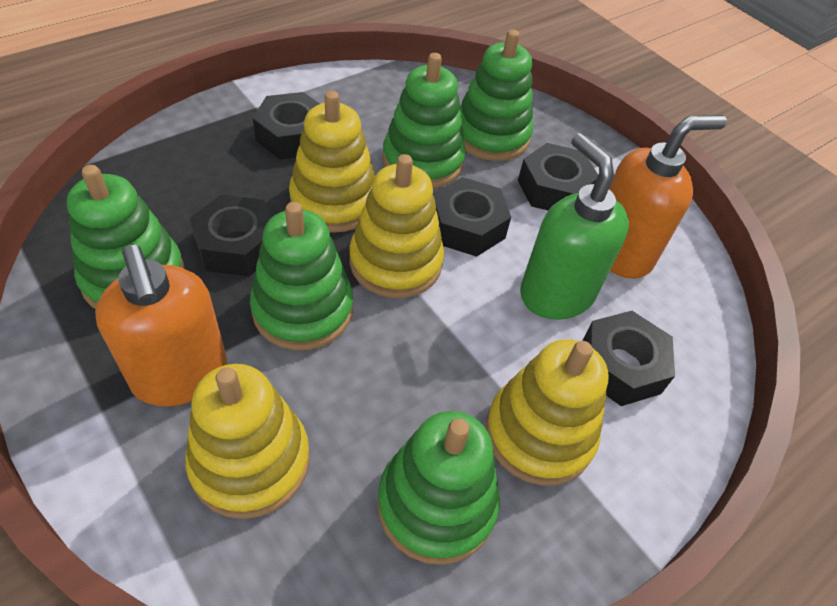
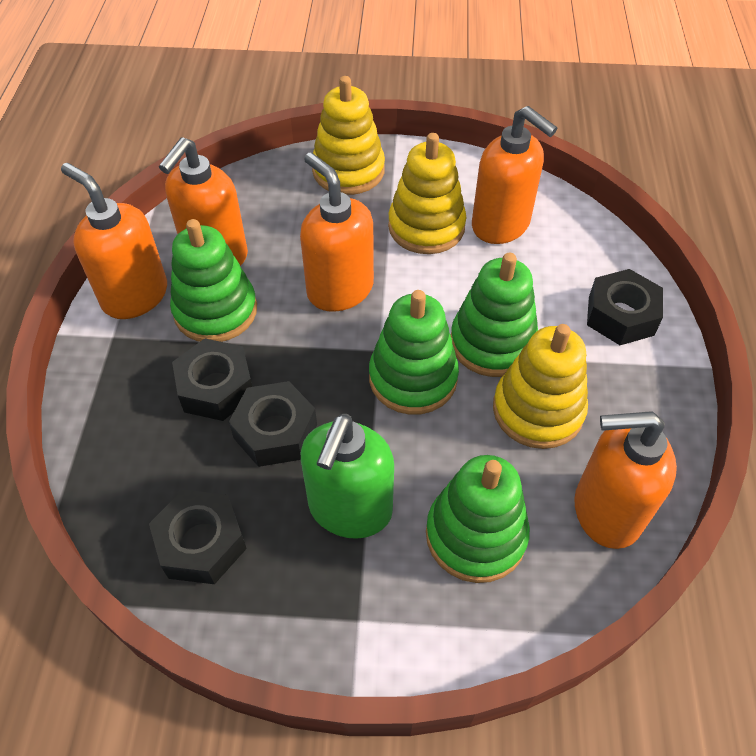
black nut: 5 -> 4
green stacking toy: 5 -> 4
orange soap dispenser: 2 -> 5
yellow stacking toy: 4 -> 3

